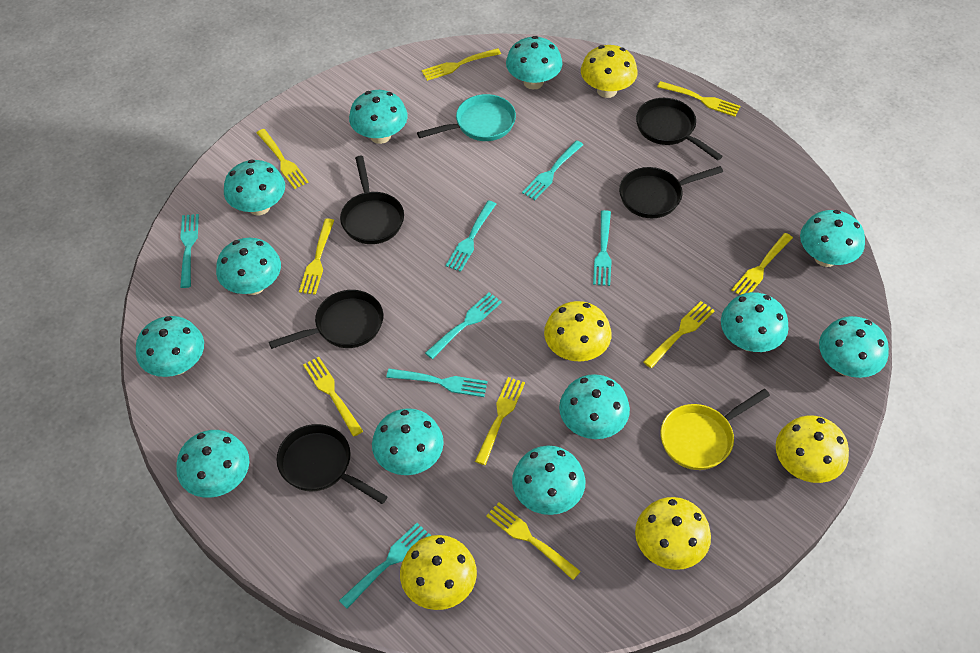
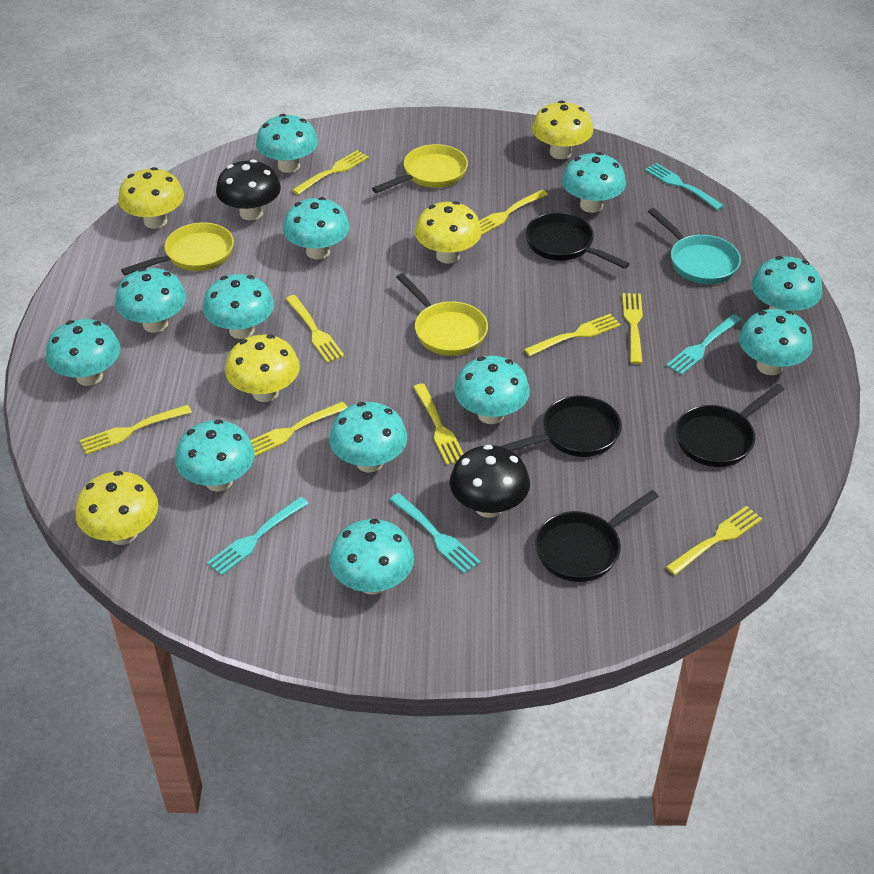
black mushroom: 0 -> 2
black pan: 5 -> 4
turquoise fork: 7 -> 4
yellow pan: 1 -> 3

